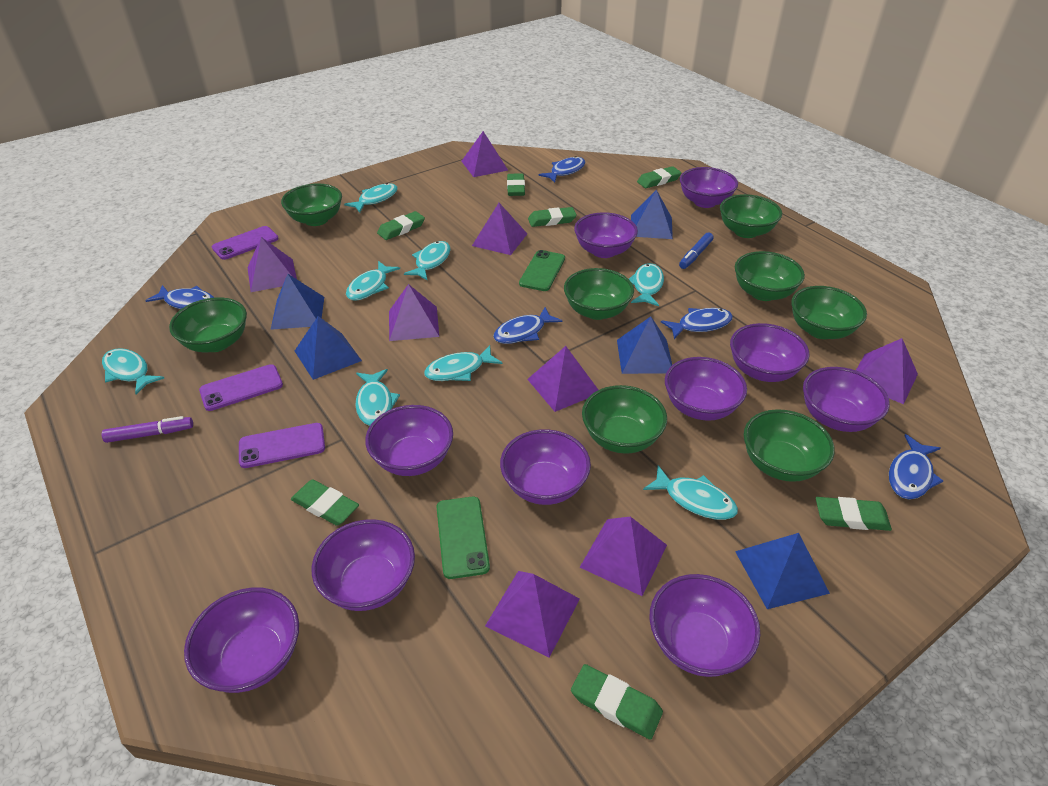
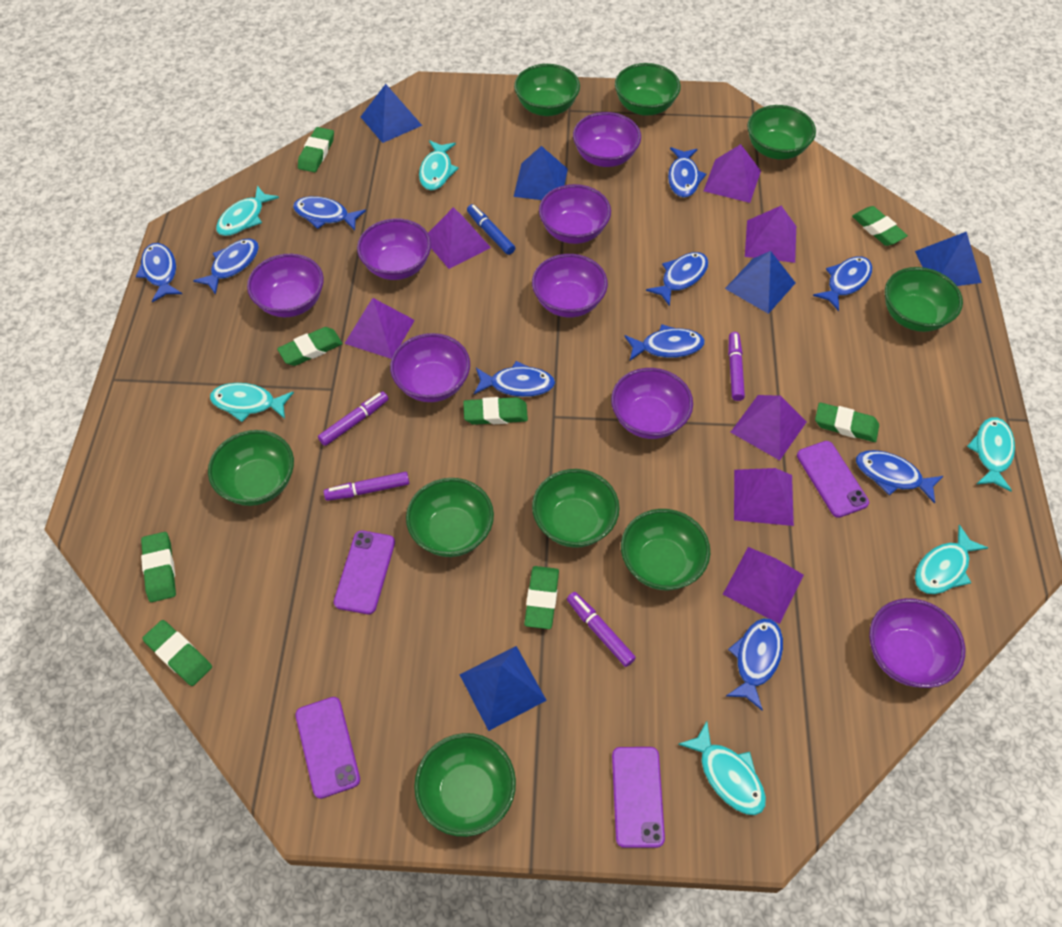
blue fish: 5 -> 10
green bowl: 8 -> 9
green eraser: 7 -> 8
green phone: 2 -> 0
purple bowl: 10 -> 8
purple marker: 1 -> 4
purple phone: 3 -> 4
purple pyramid: 8 -> 7
turquoise fish: 8 -> 6

